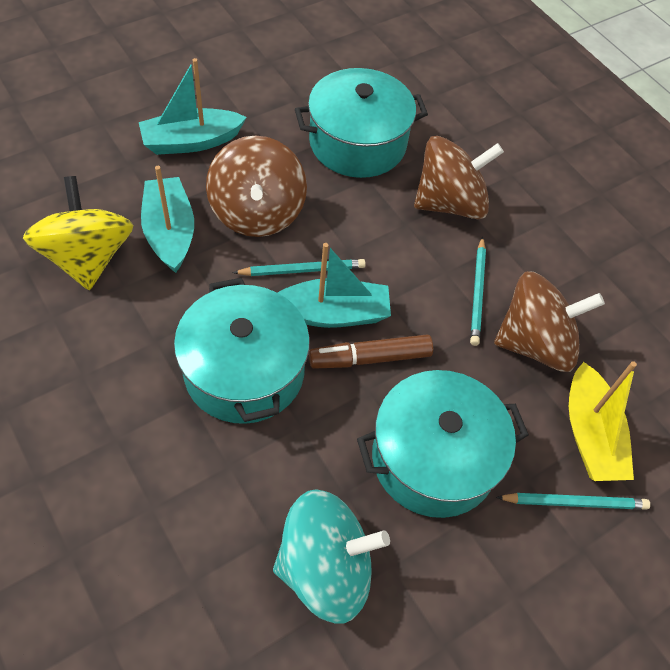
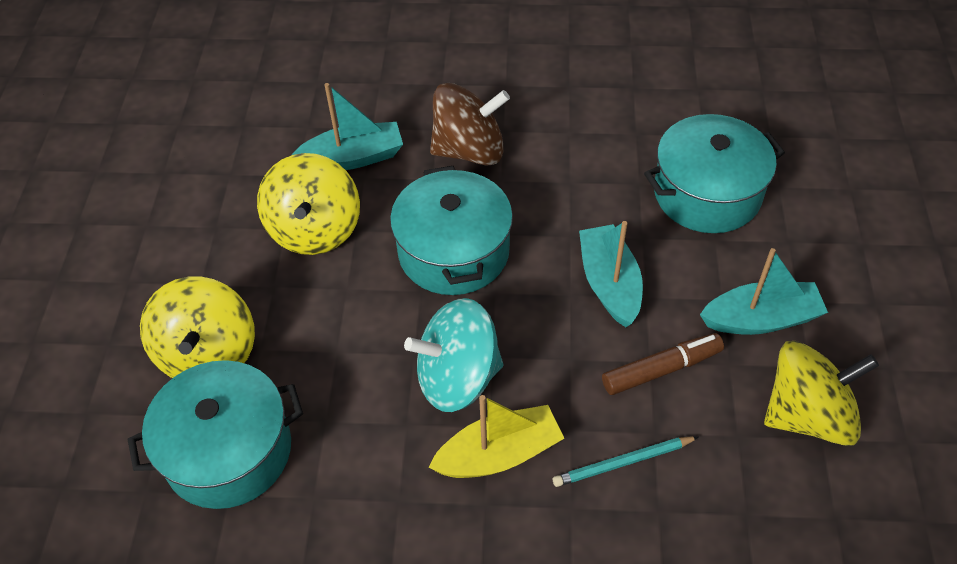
brown spinning top: 3 -> 1
turquoise pencil: 3 -> 1
yellow spinning top: 1 -> 3

